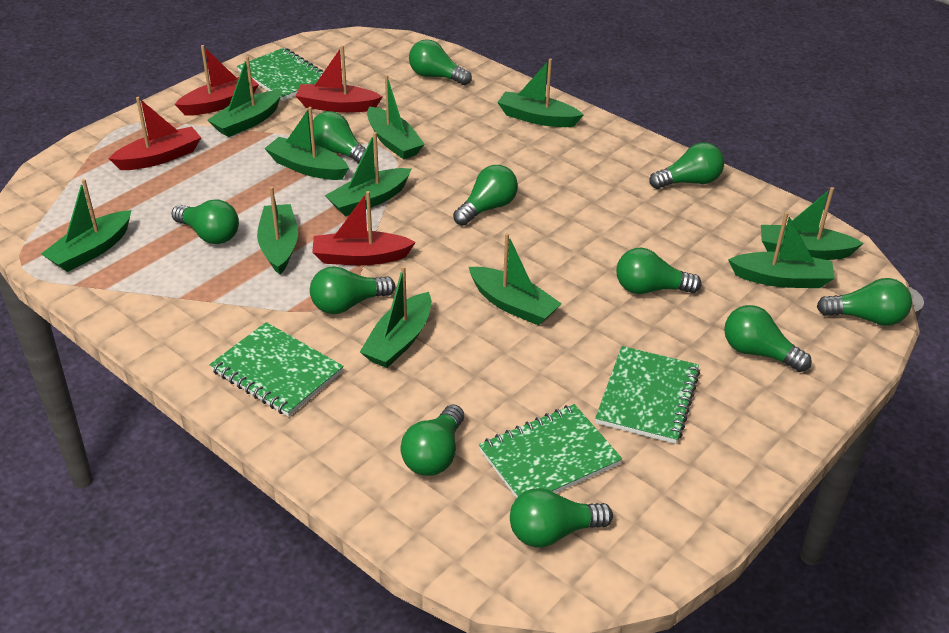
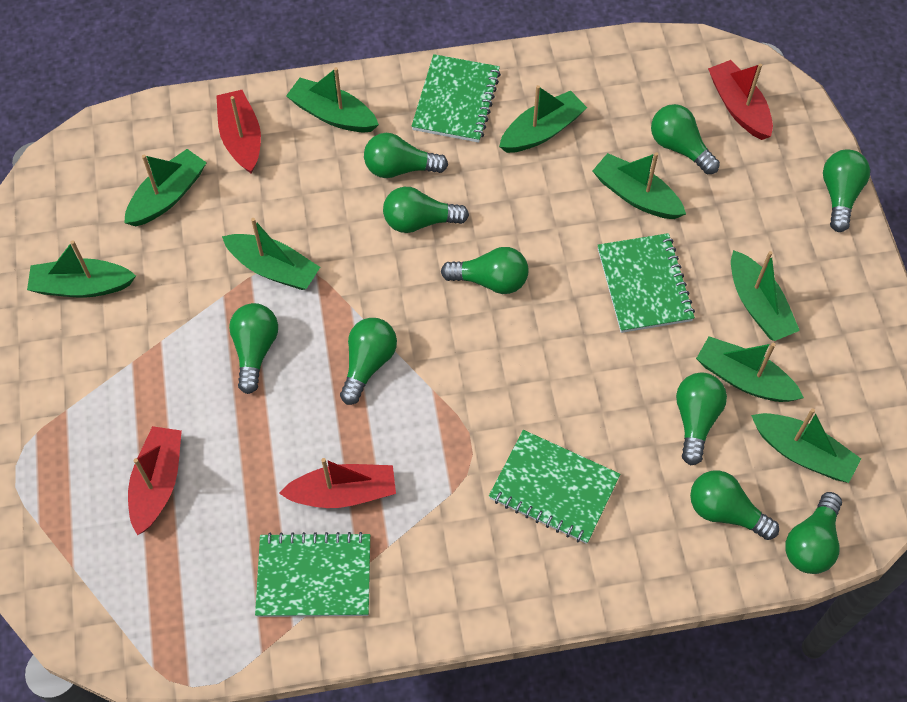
green boat: 11 -> 9
green light bulb: 11 -> 10

